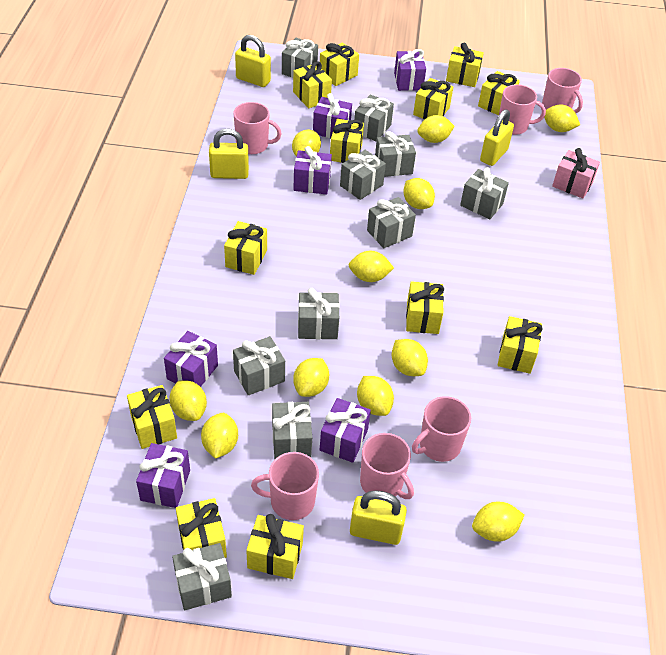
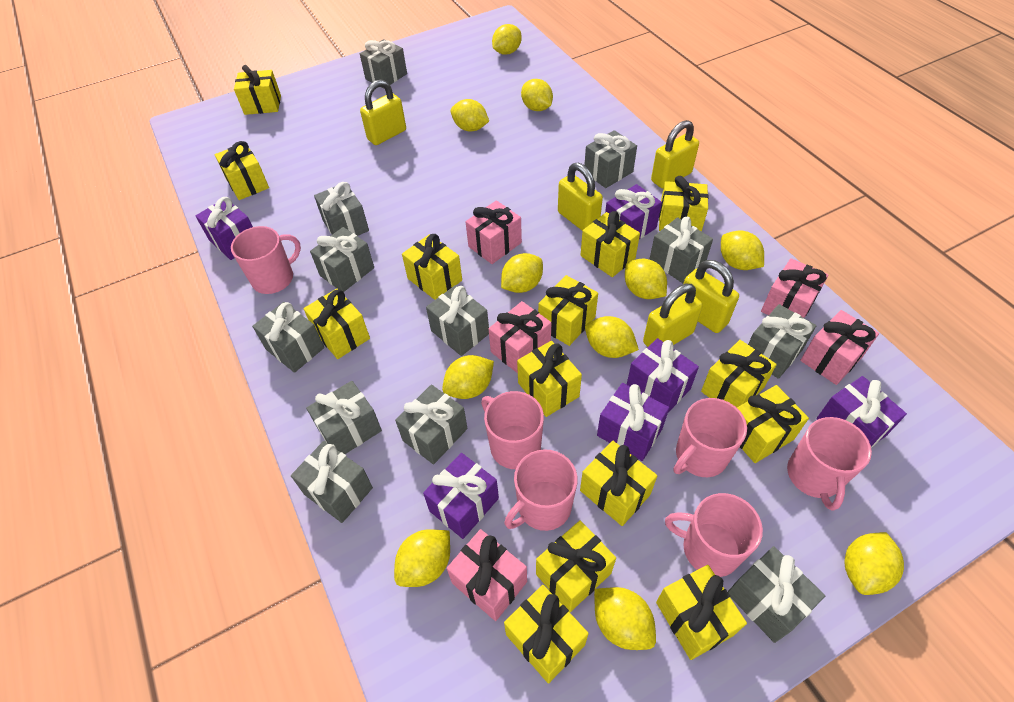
grey gift: 10 -> 12
pink gift: 1 -> 5
yellow gift: 12 -> 14
yellow padlock: 4 -> 5

